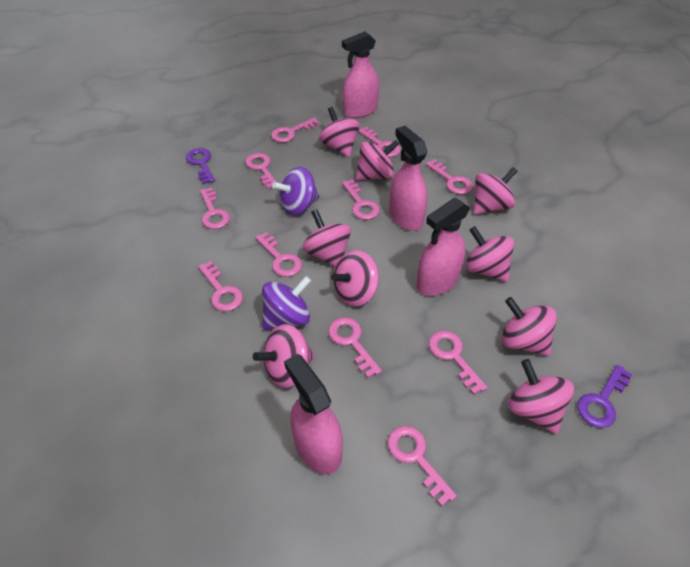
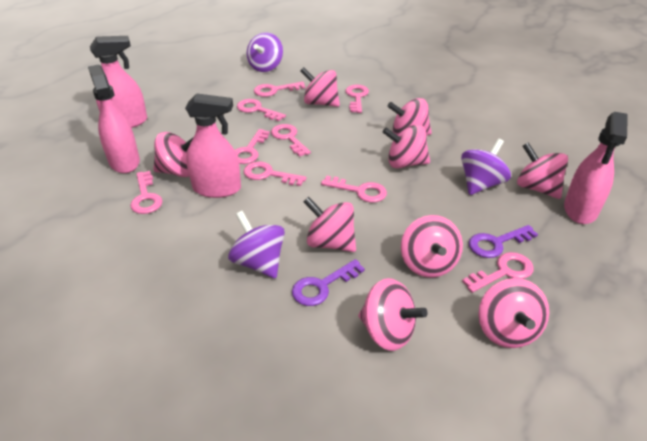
pink key: 11 -> 9
purple spinning top: 2 -> 3

